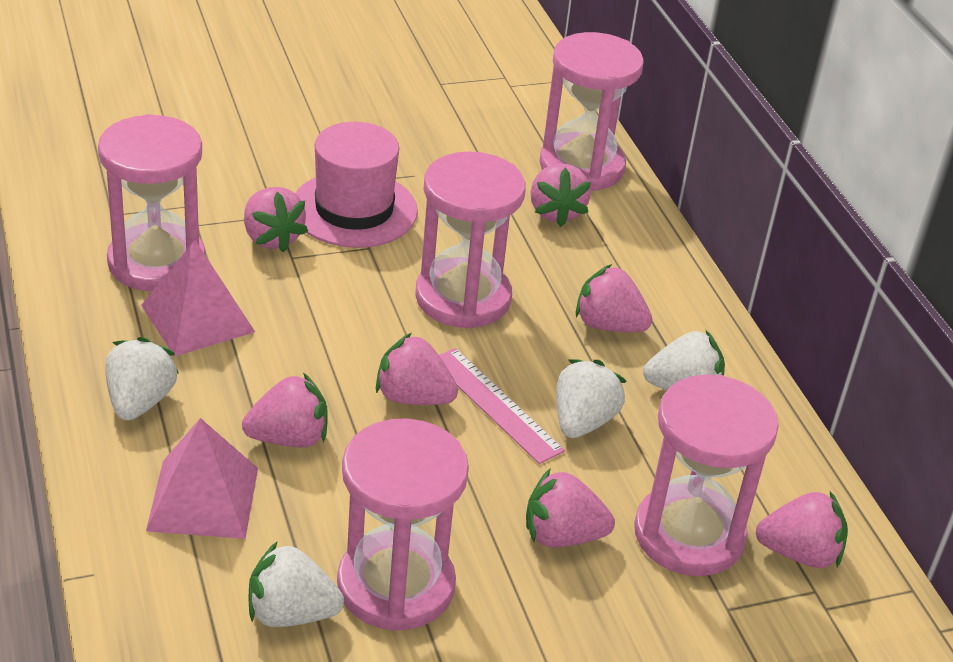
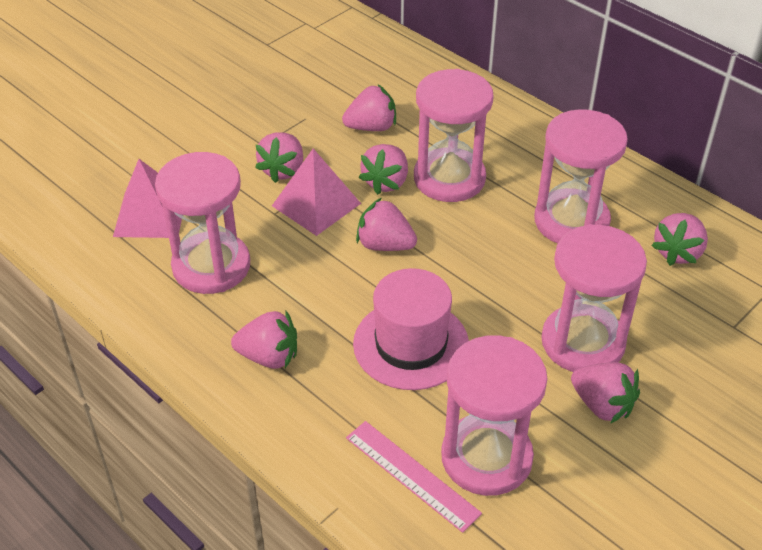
white strawberry: 4 -> 0

